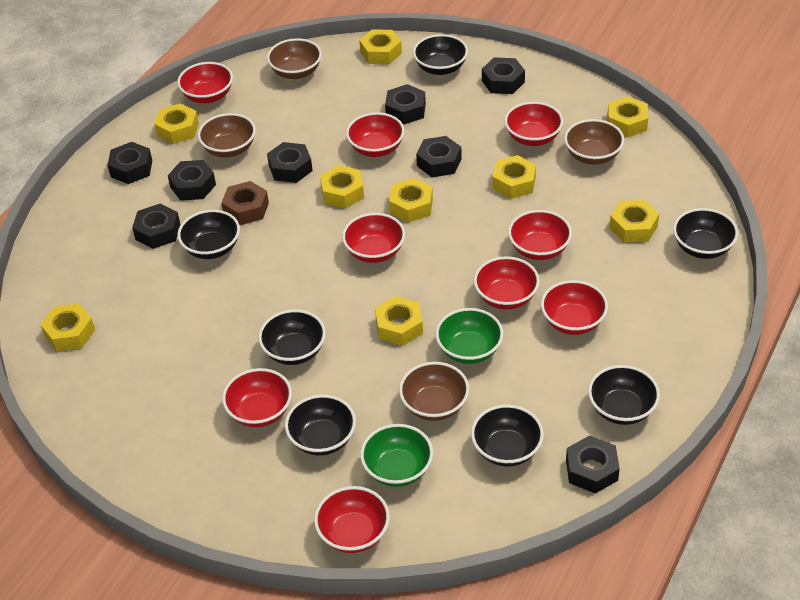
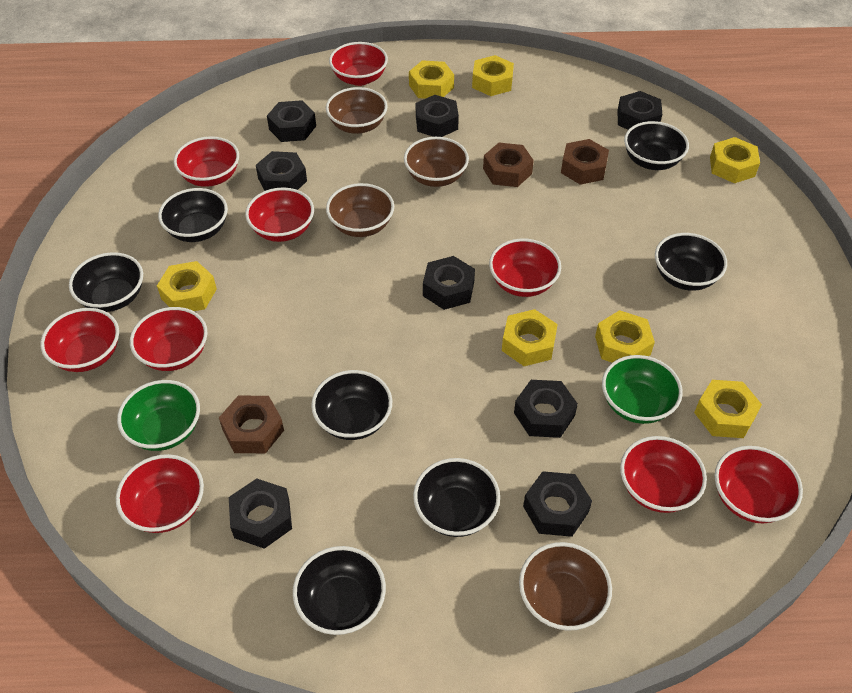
brown nut: 1 -> 3
yellow nut: 9 -> 7

